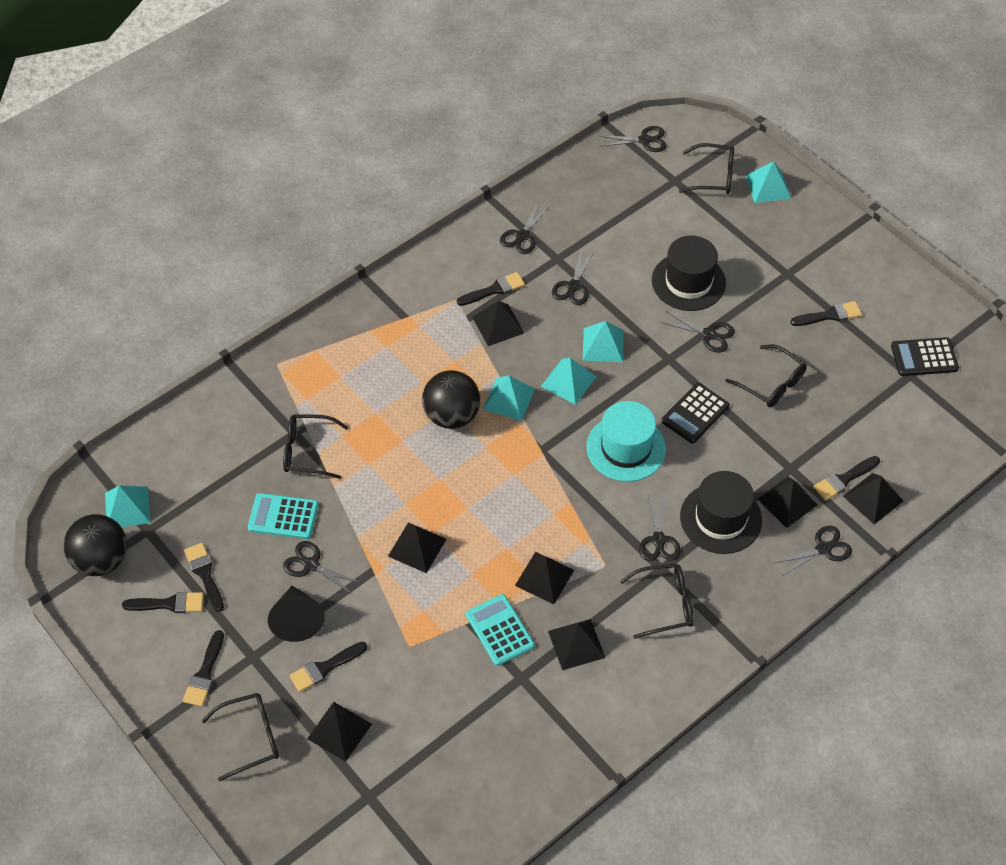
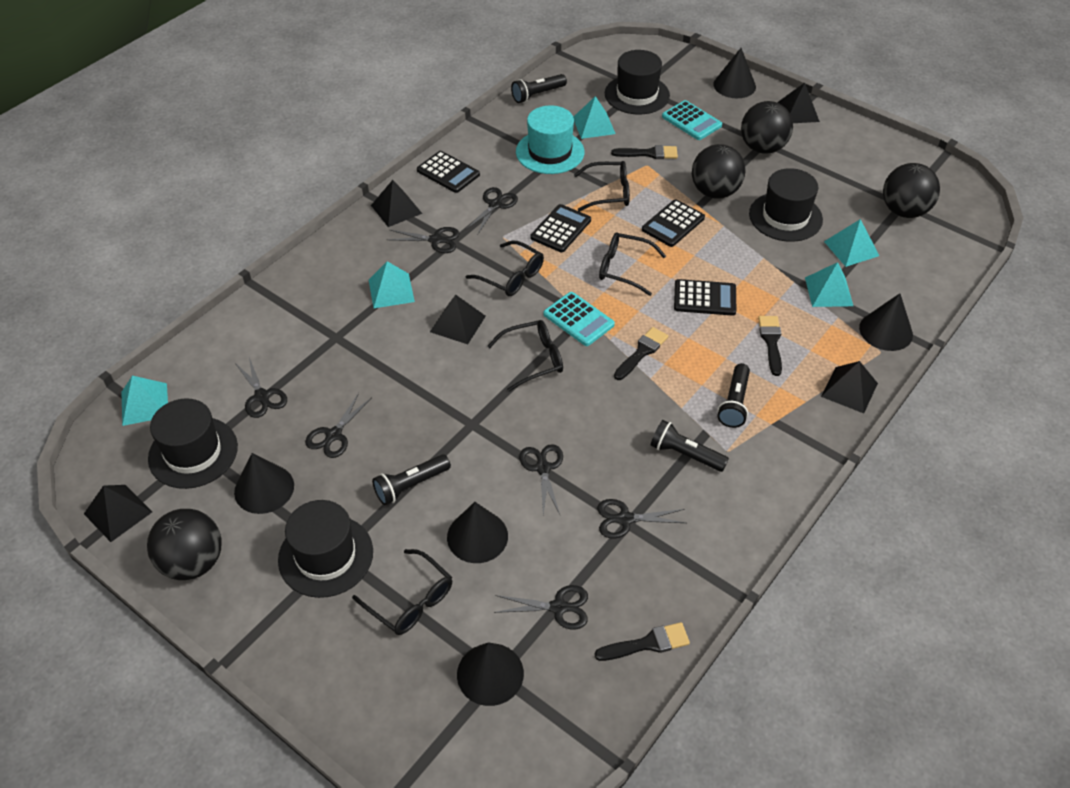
black ball: 2 -> 4
black brush: 7 -> 4
black calculator: 2 -> 4
black cone: 1 -> 5
black flashlight: 0 -> 4
black hat: 2 -> 4
black pyramid: 7 -> 5

